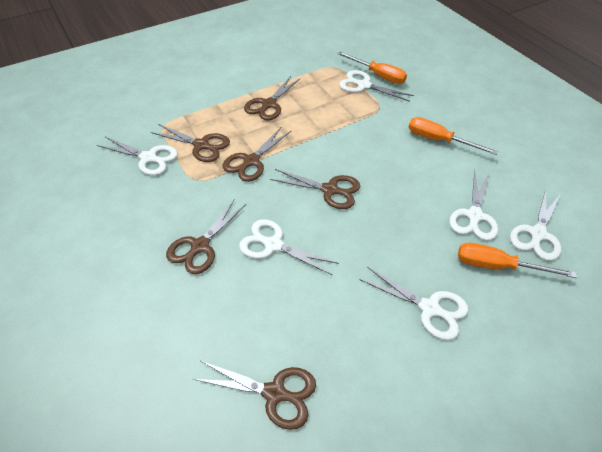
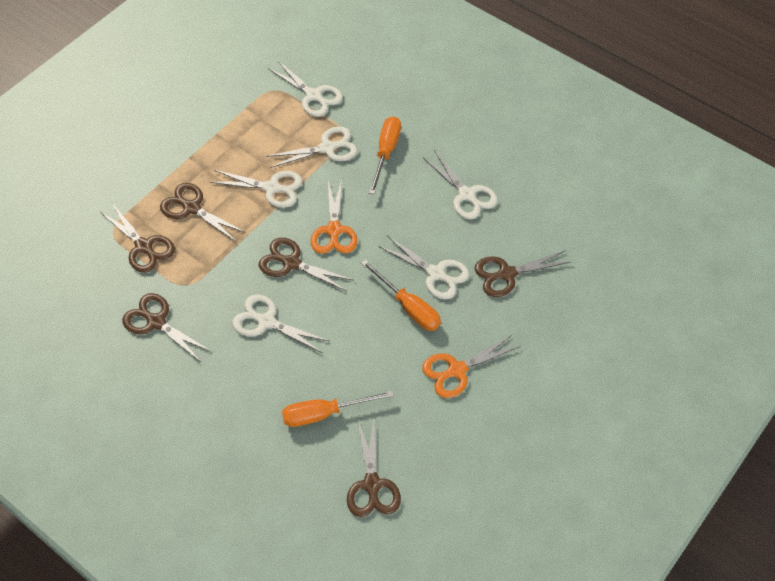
orange scissors: 0 -> 2

